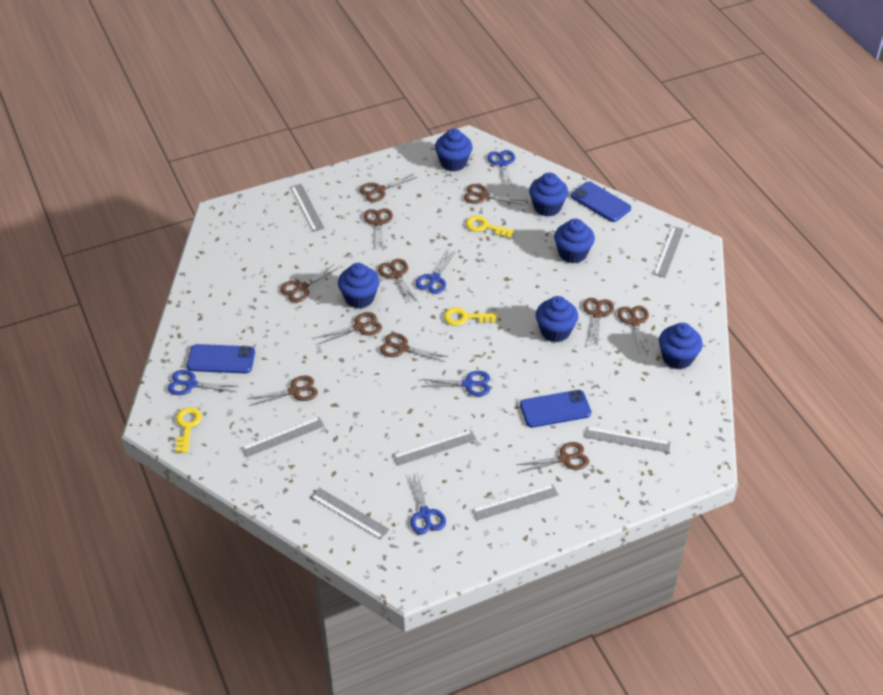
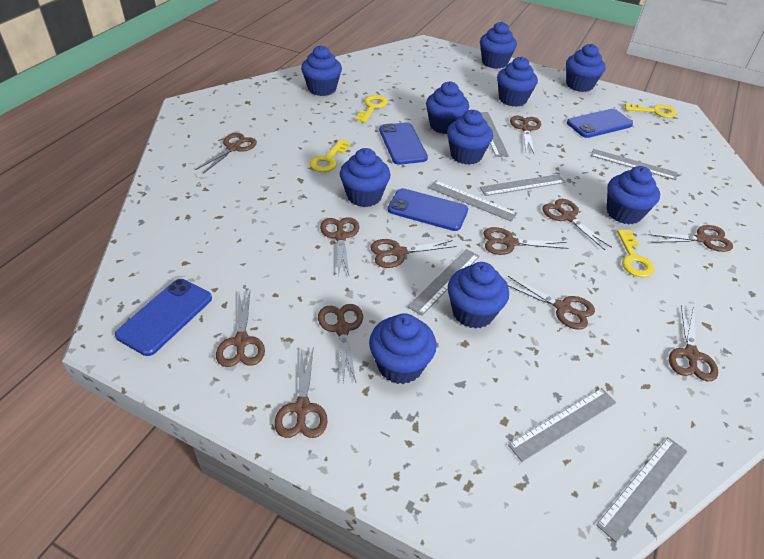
blue cupcake: 6 -> 10
blue phone: 3 -> 4
blue scissors: 5 -> 0
brown scissors: 11 -> 12
yellow key: 3 -> 4

